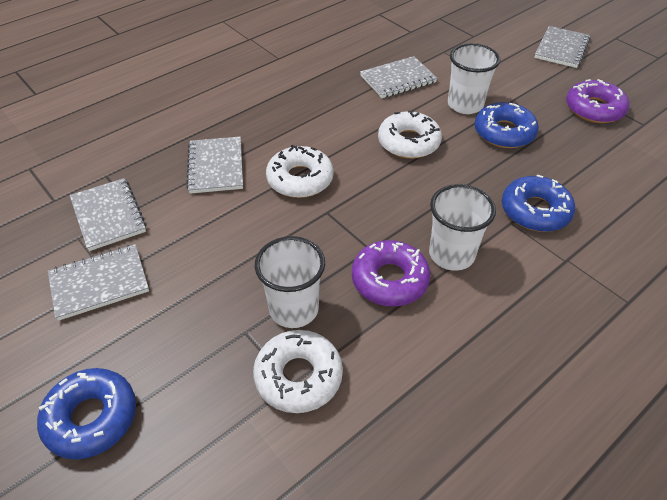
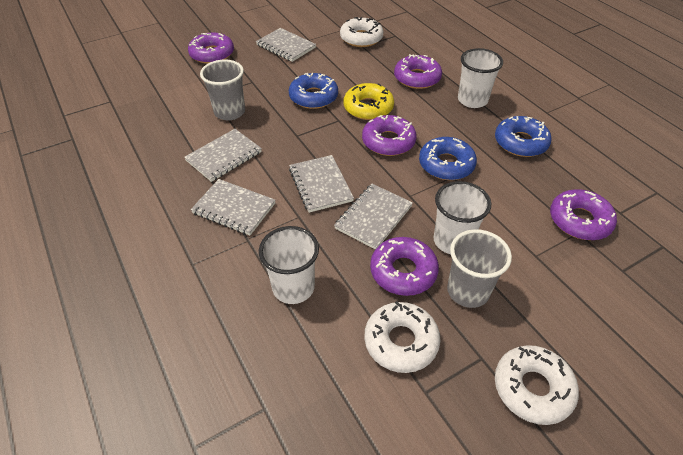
grey cup: 0 -> 2
purple donut: 2 -> 5
yellow donut: 0 -> 1

